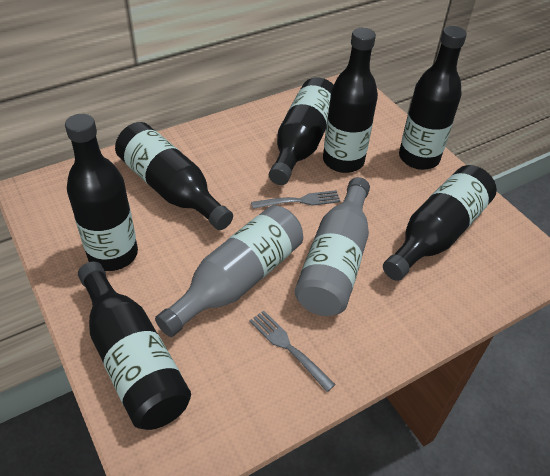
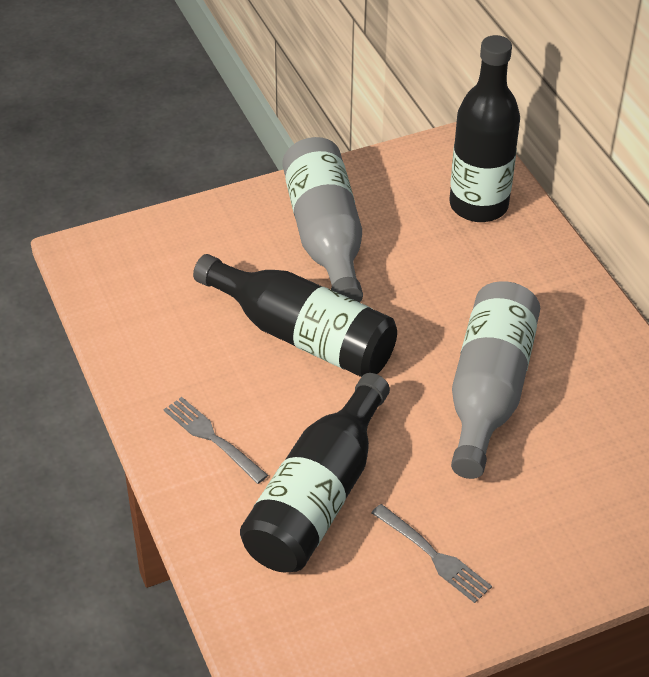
black bottle: 7 -> 3

